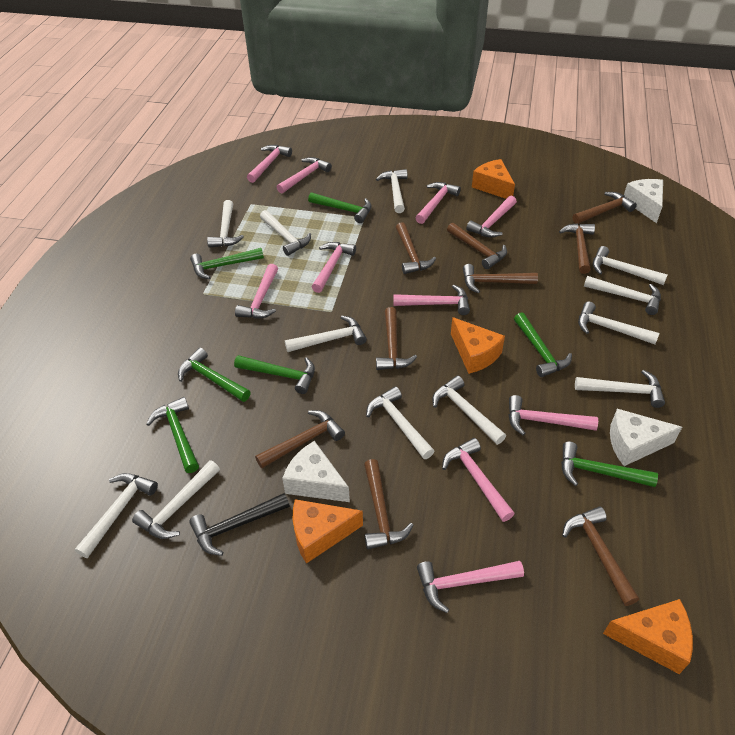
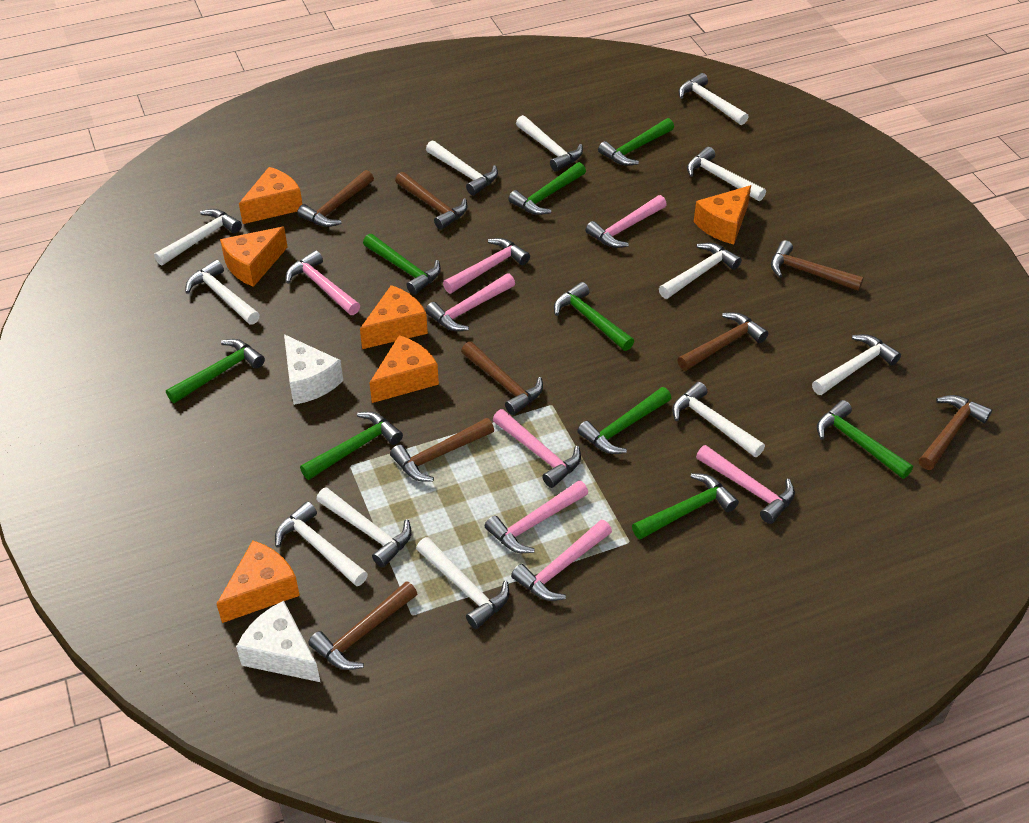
black hammer: 1 -> 0
brown hammer: 9 -> 8
green hammer: 7 -> 9
orange cheese: 4 -> 6
pink hammer: 10 -> 8
white cheese: 3 -> 2

